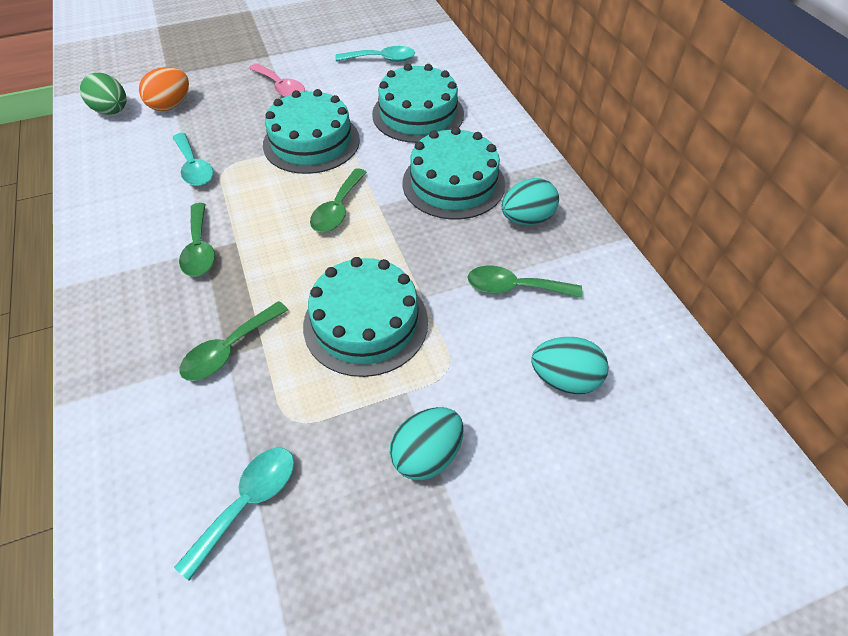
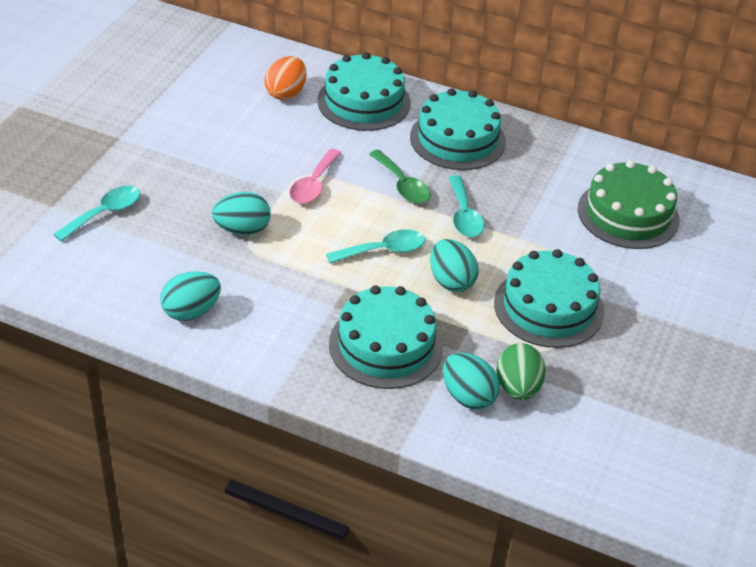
green cake: 0 -> 1
green spoon: 4 -> 1
turquoise egg: 3 -> 4

